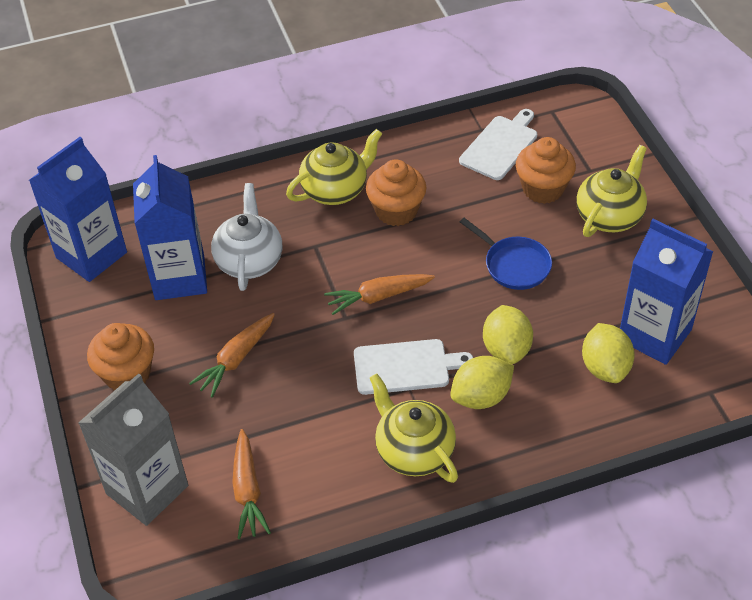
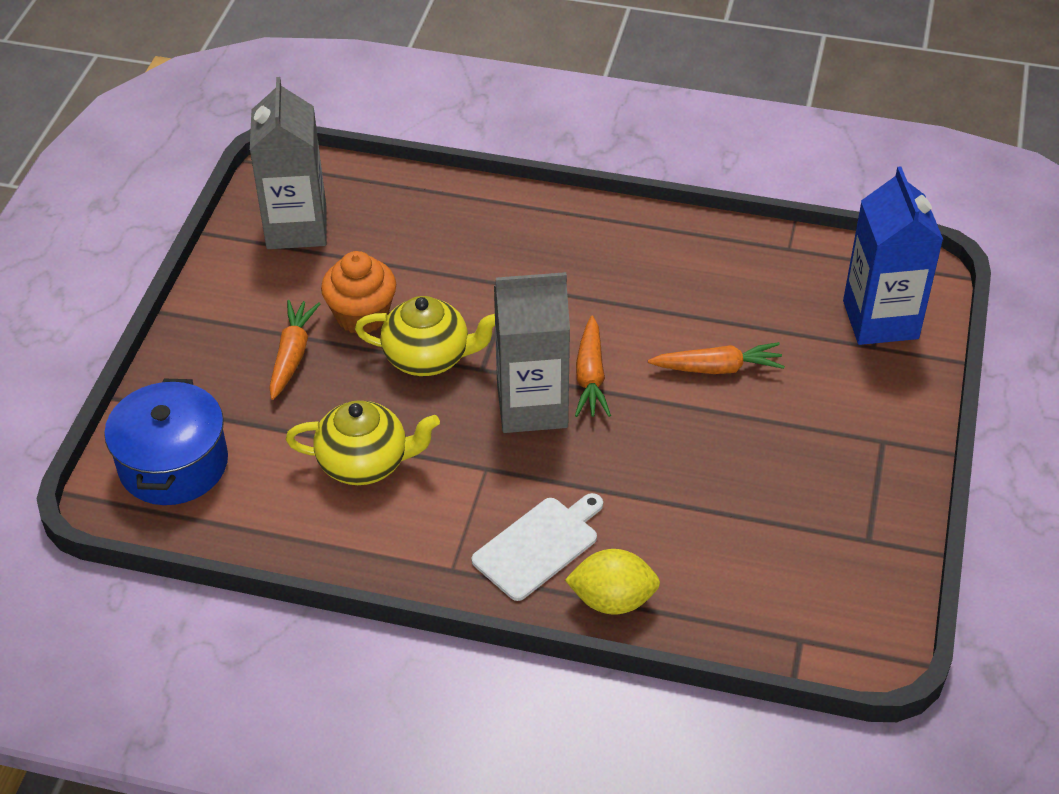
blue carton: 3 -> 1
blue pan: 1 -> 0
blue pot: 0 -> 1
grey carton: 1 -> 2
orange cupcake: 3 -> 1
white cutting board: 2 -> 1
white teapot: 1 -> 0
yellow lemon: 3 -> 1
yellow teapot: 3 -> 2

